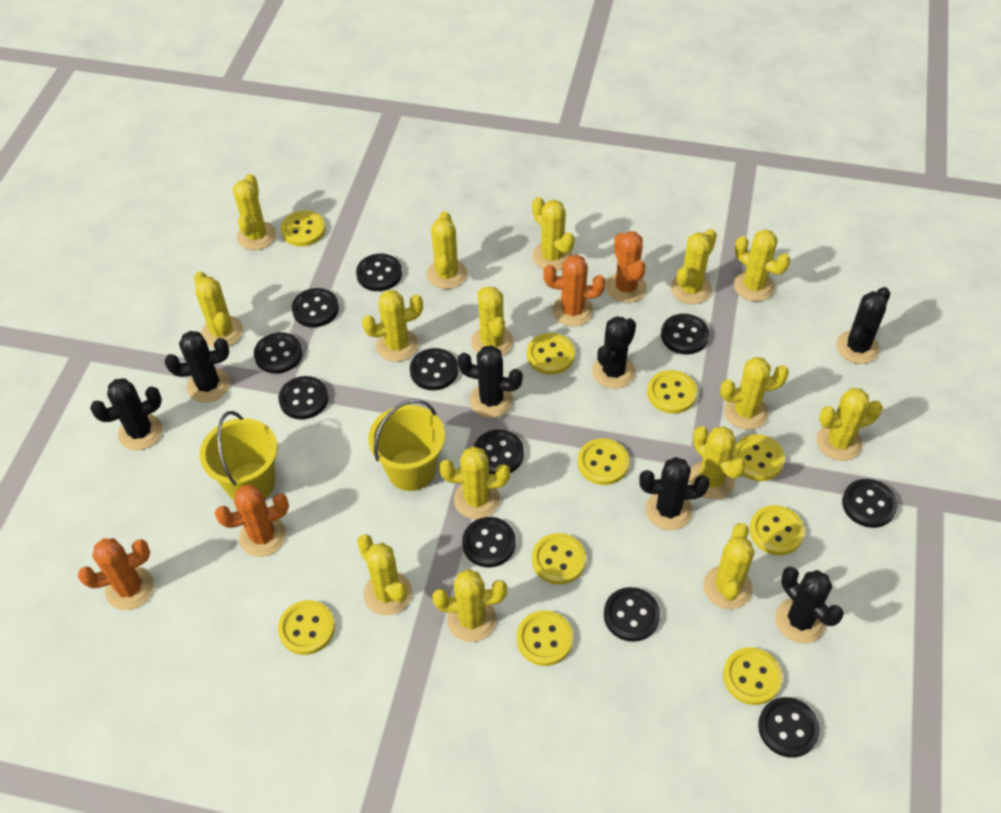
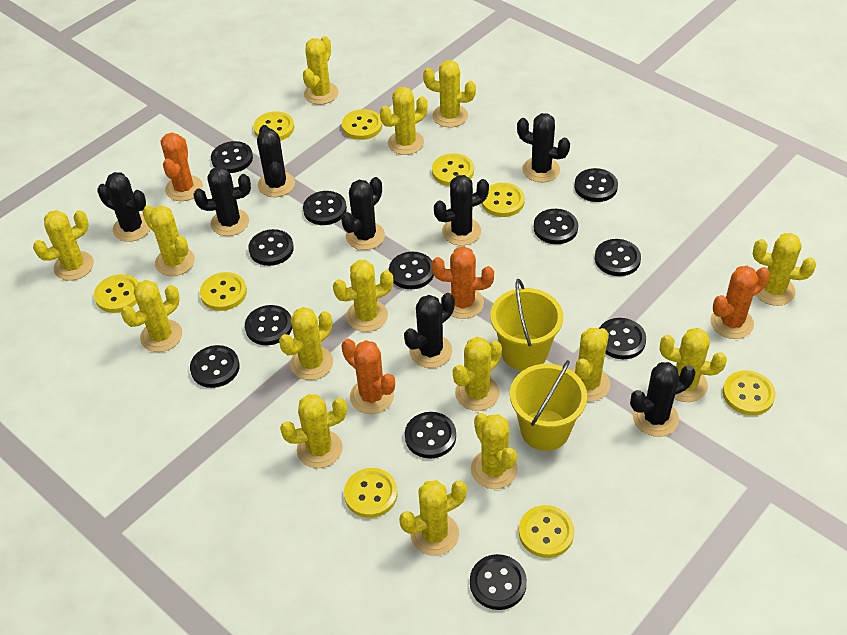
black button: 11 -> 12
black cactus: 7 -> 8
yellow button: 10 -> 9

